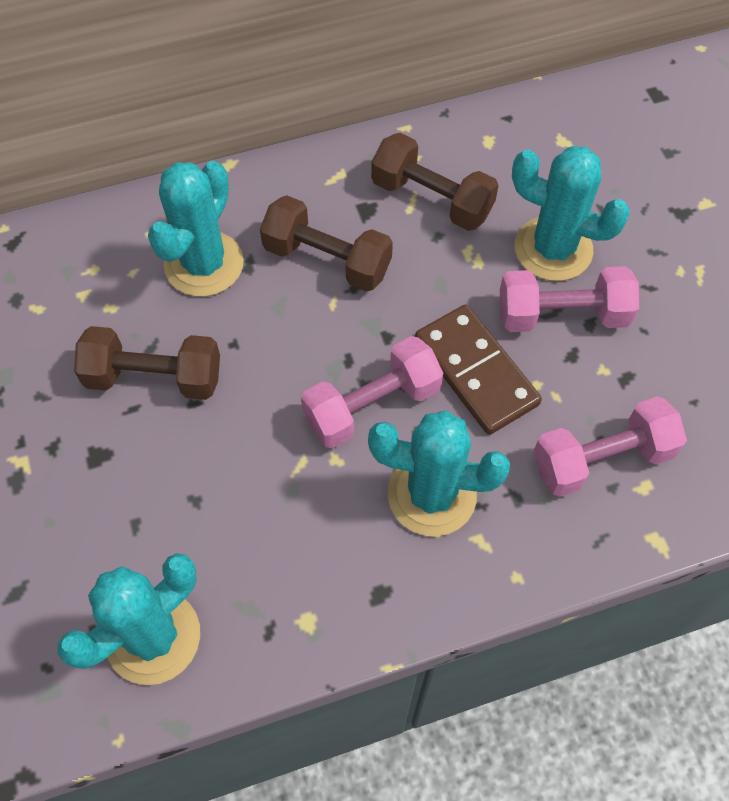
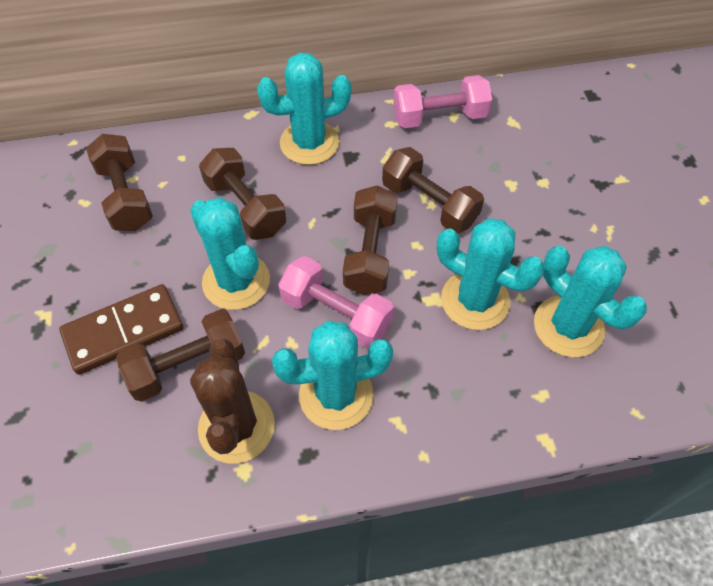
brown cactus: 0 -> 1
brown dumbbell: 3 -> 5
pink dumbbell: 3 -> 2
turquoise cactus: 4 -> 5

